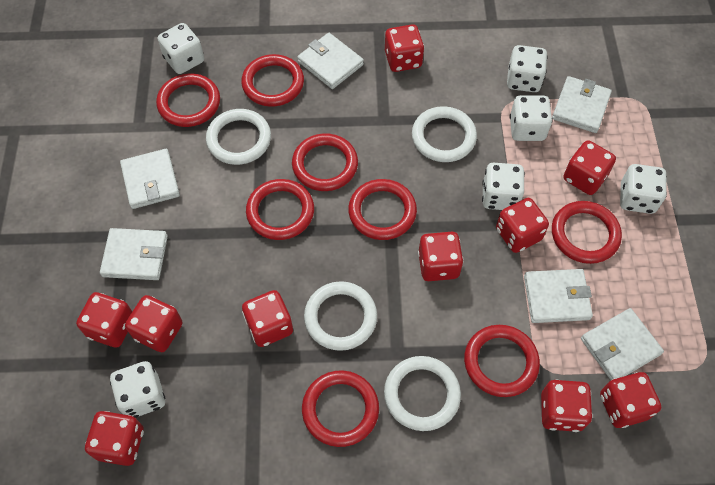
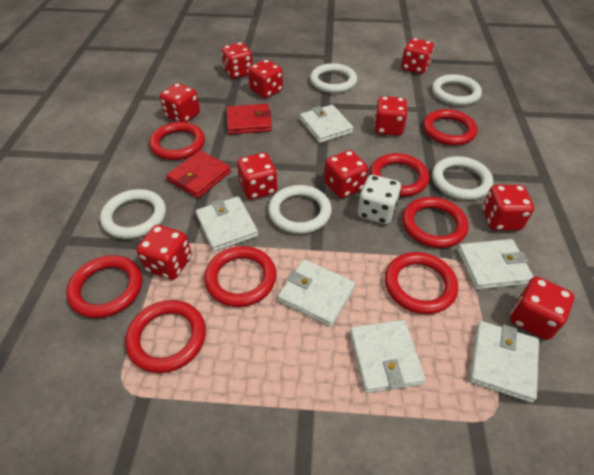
red wallet: 0 -> 2
white dice: 6 -> 1
white ring: 4 -> 5

